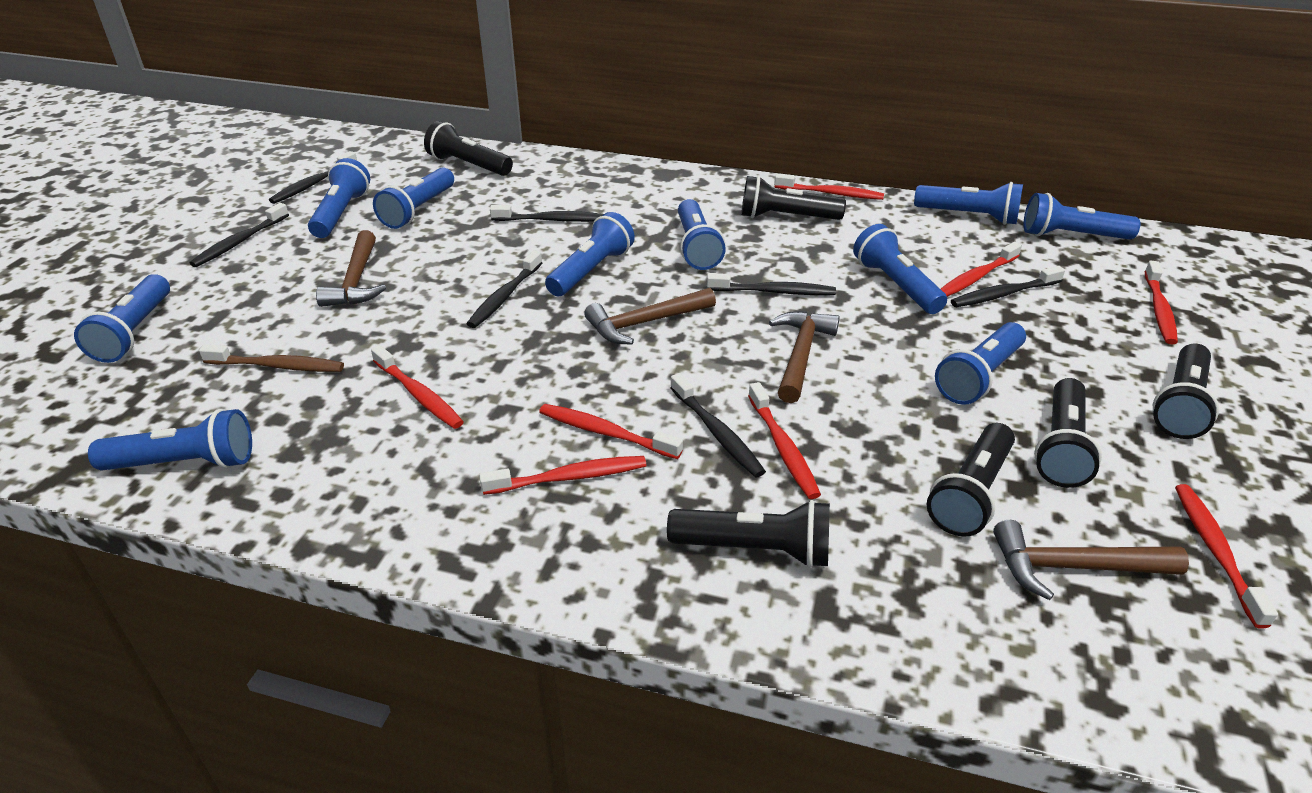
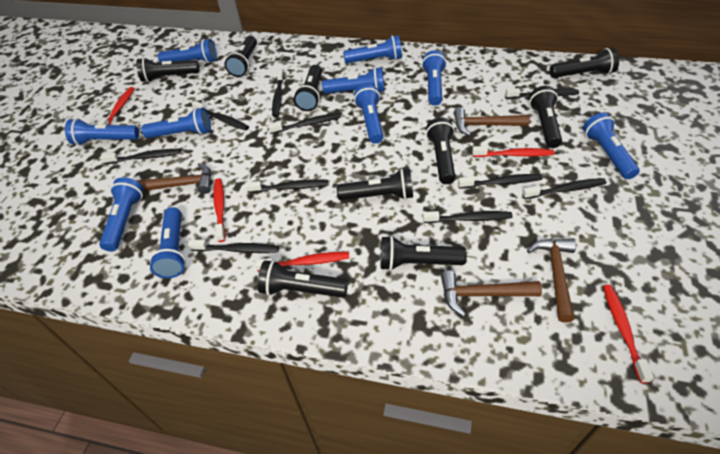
black flashlight: 6 -> 9
black toothbrush: 7 -> 10
brown toothbrush: 1 -> 0
red toothbrush: 8 -> 5

